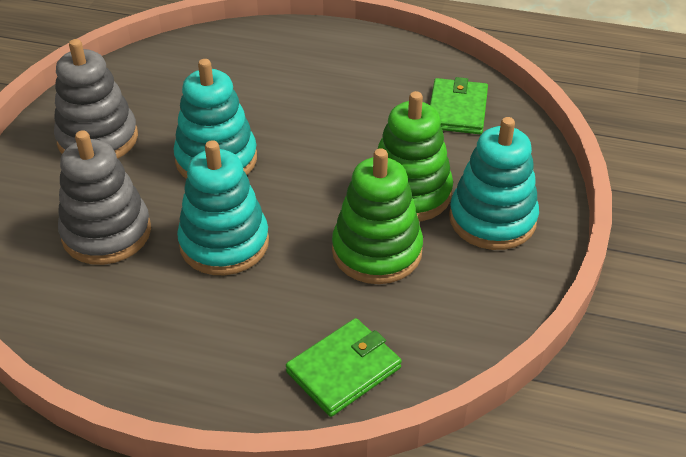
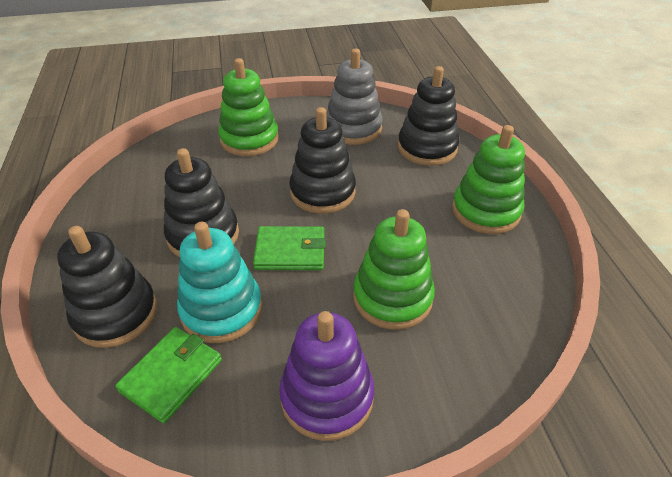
black stacking toy: 0 -> 4
green stacking toy: 2 -> 3
grey stacking toy: 2 -> 1
purple stacking toy: 0 -> 1
turquoise stacking toy: 3 -> 1

